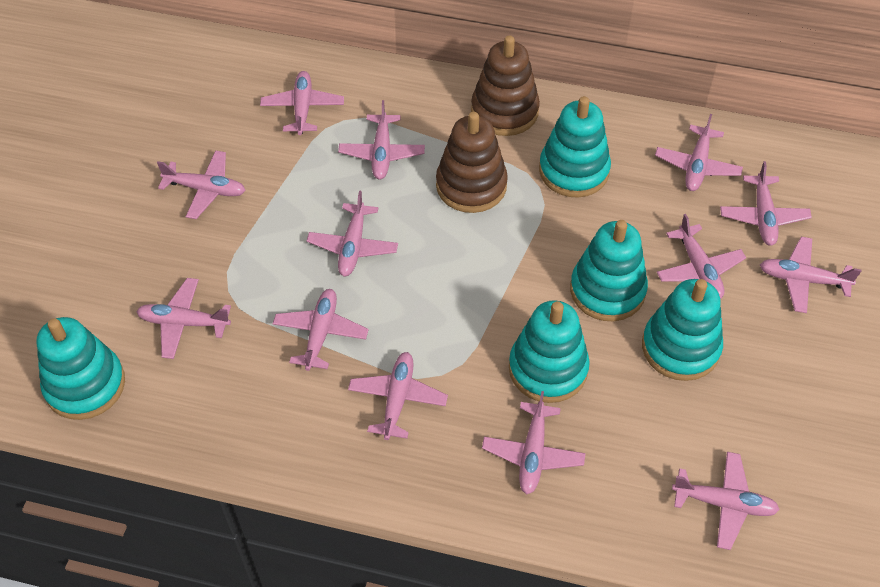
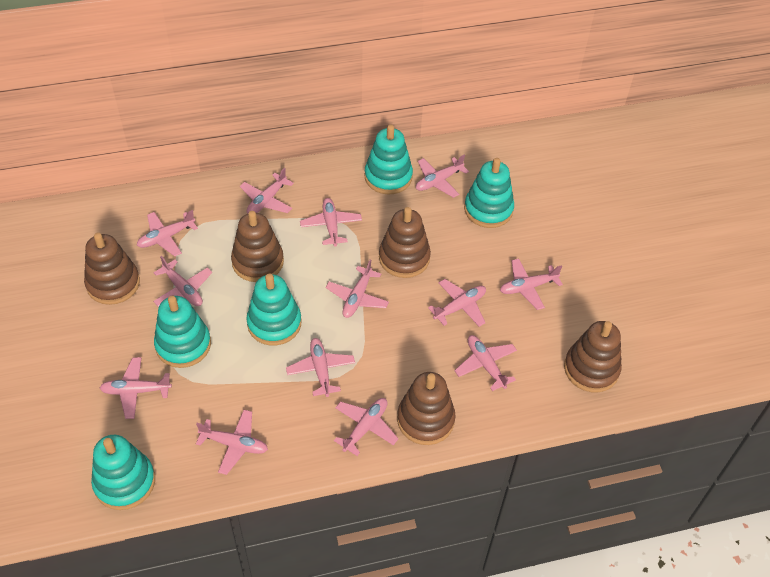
brown stacking toy: 2 -> 5

